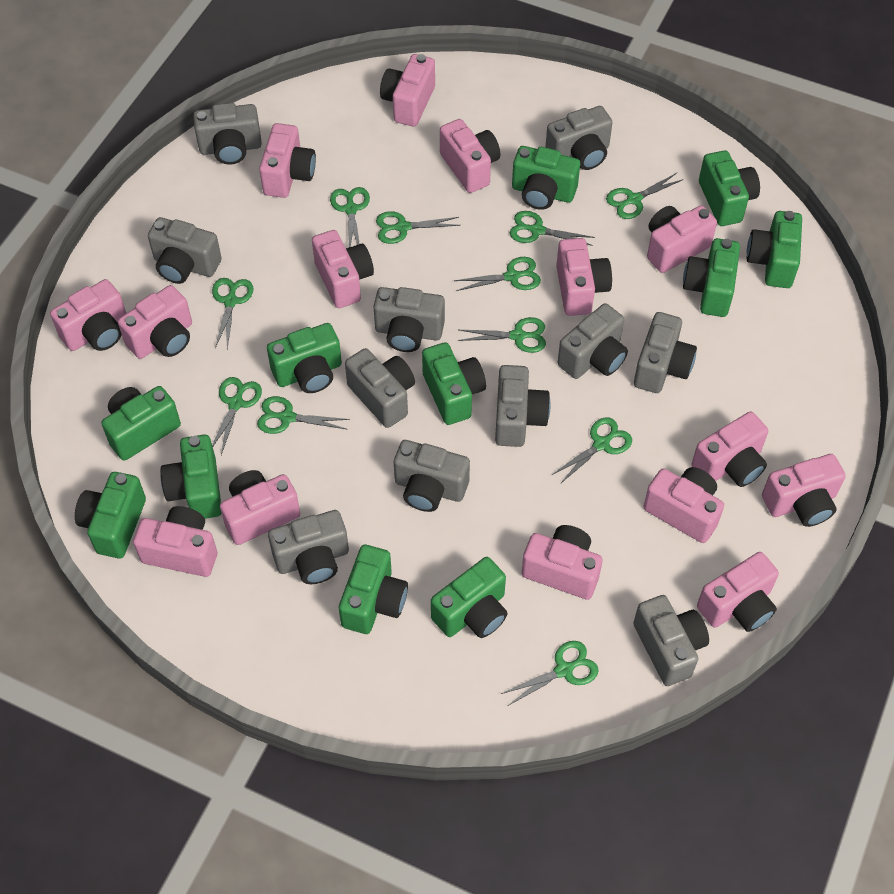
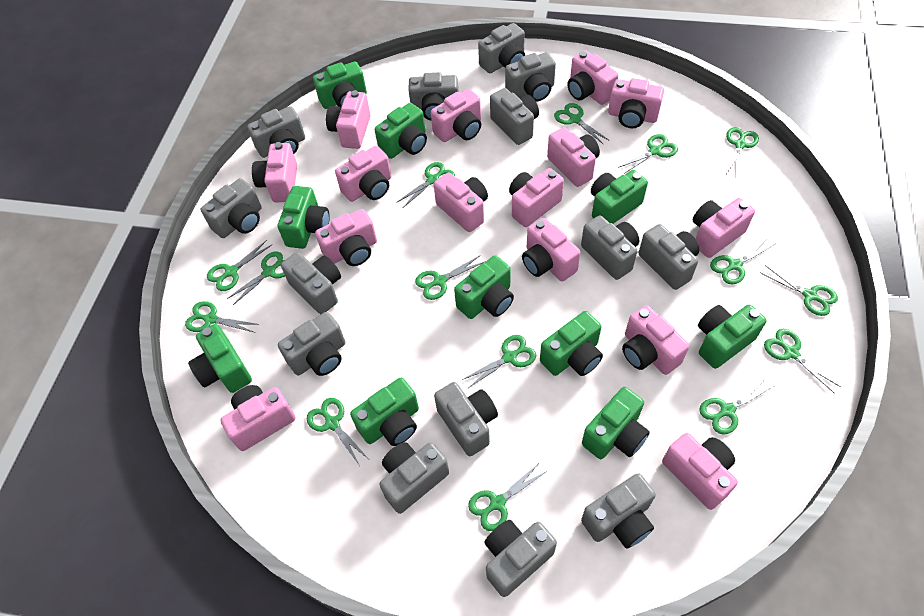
green camera: 11 -> 10
green scissors: 11 -> 15
grey camera: 11 -> 14

